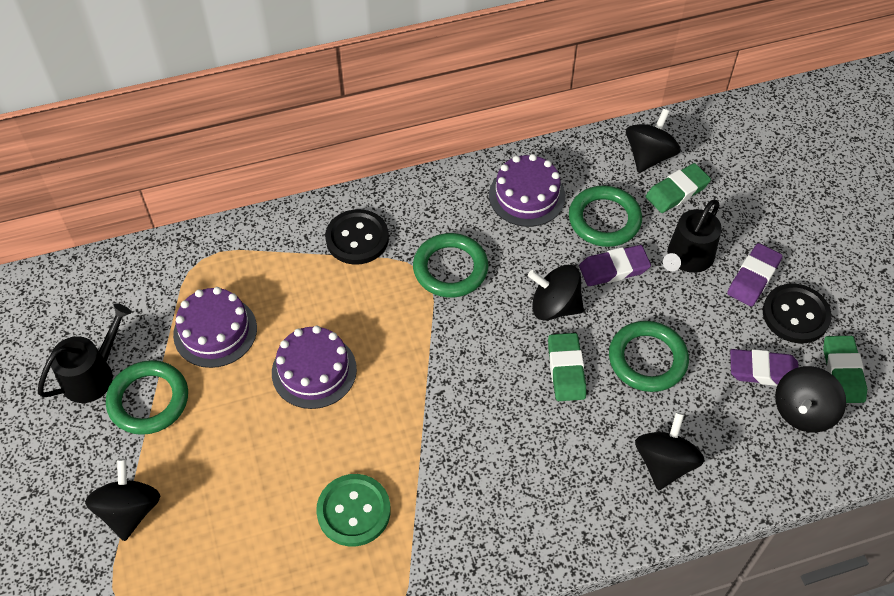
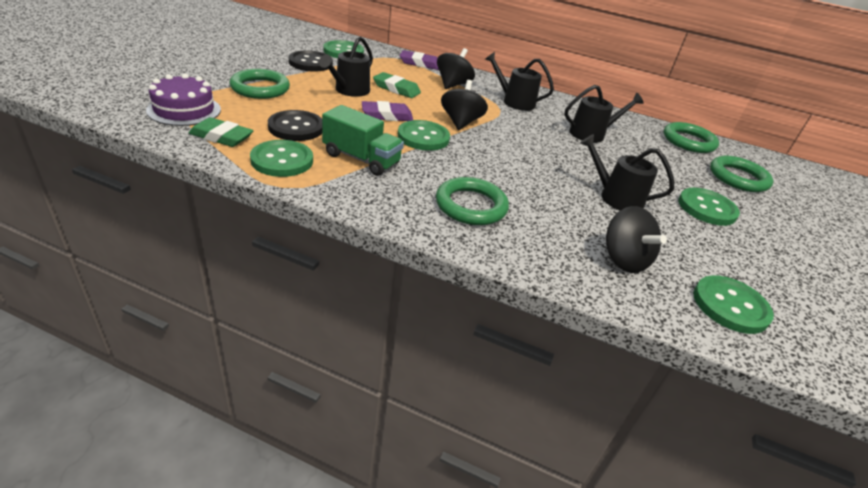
black spinning top: 5 -> 3
black watering can: 2 -> 4
green button: 1 -> 5
green eraser: 3 -> 2
green truck: 0 -> 1
purple cake: 3 -> 1
purple eraser: 3 -> 2

